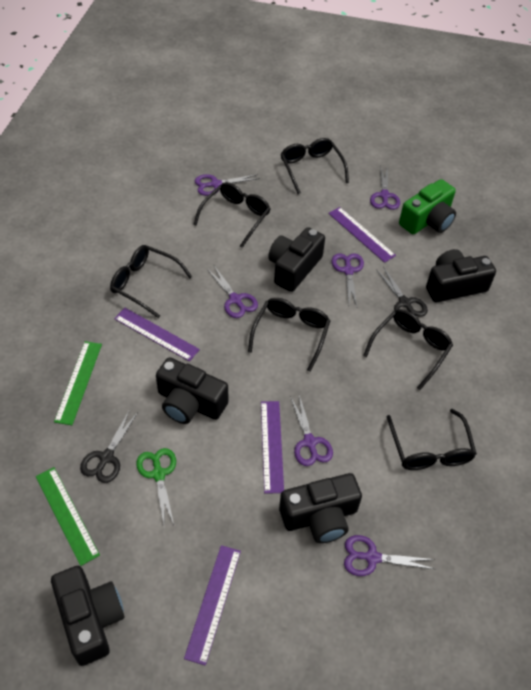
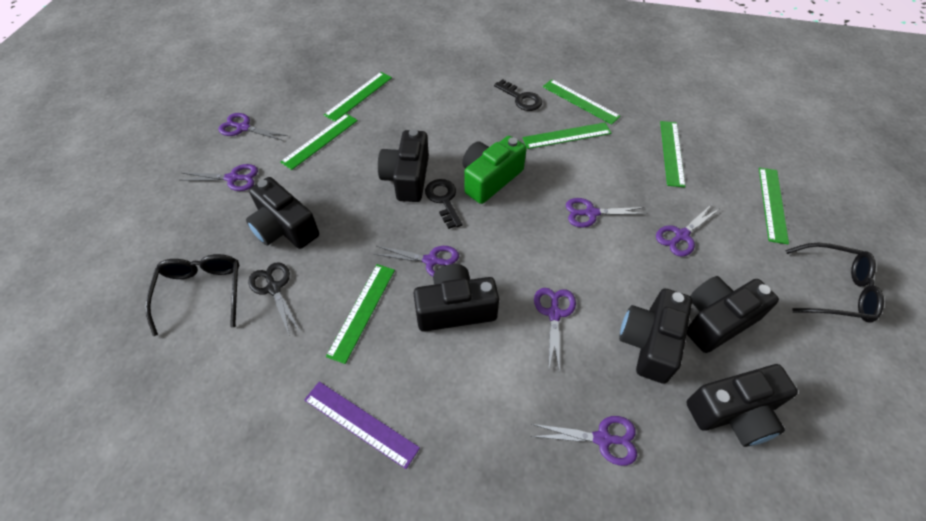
black camera: 5 -> 6
black glasses: 6 -> 2
black key: 0 -> 2
black scissors: 2 -> 1
green ruler: 2 -> 7
green scissors: 1 -> 0
purple ruler: 4 -> 1
purple scissors: 6 -> 7

